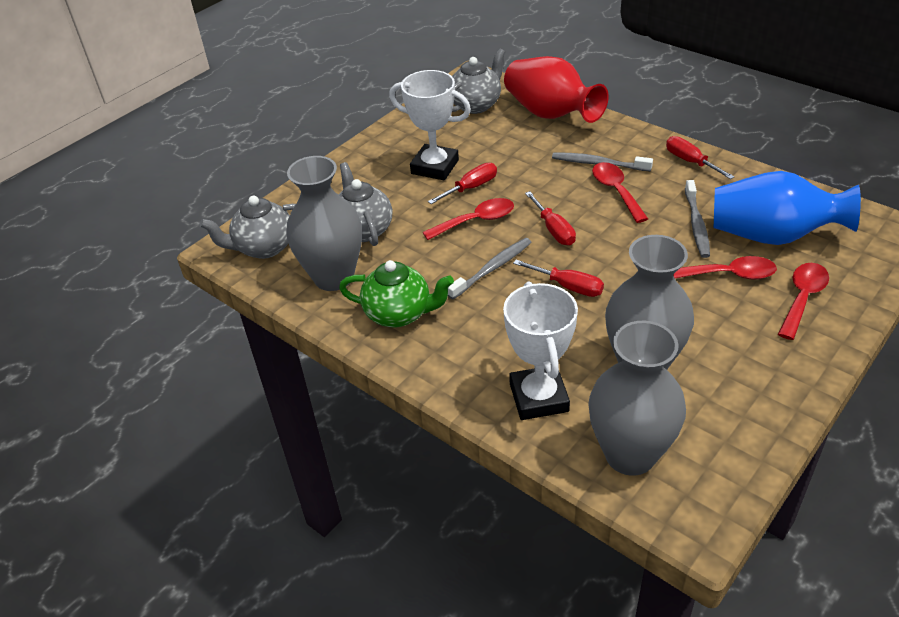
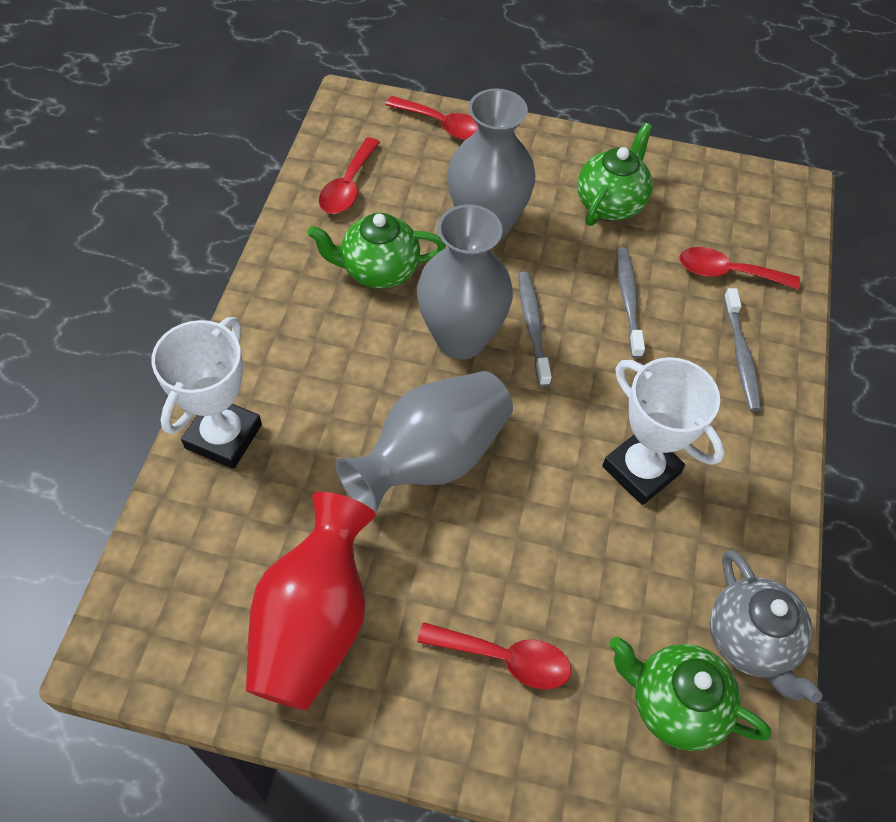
blue vase: 1 -> 0
green teapot: 1 -> 3
grey teapot: 3 -> 1
red screwdriver: 4 -> 0

